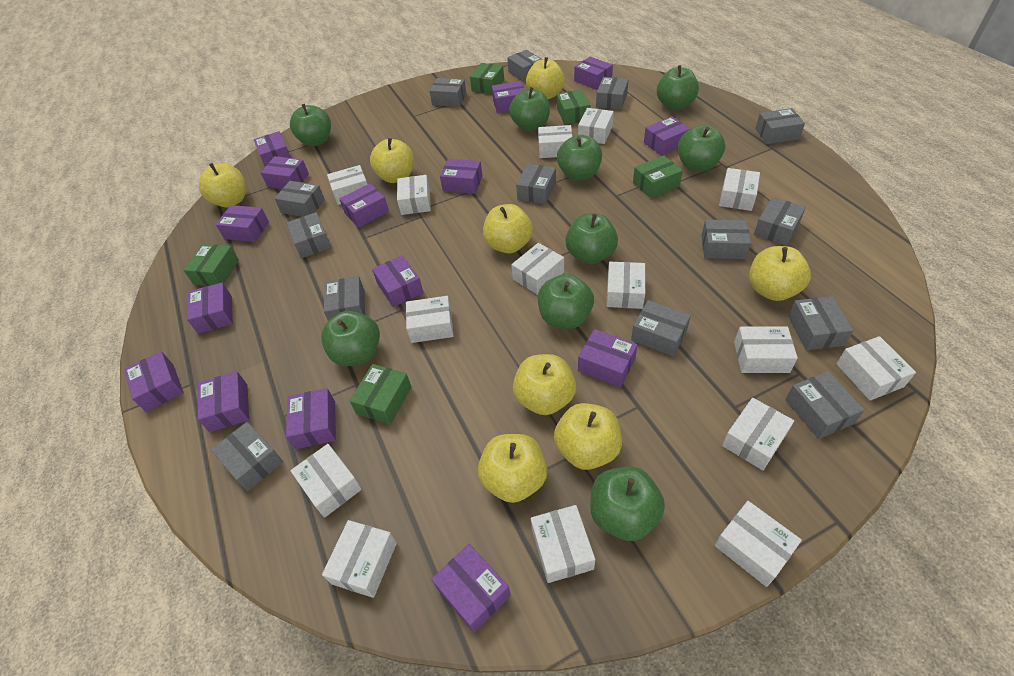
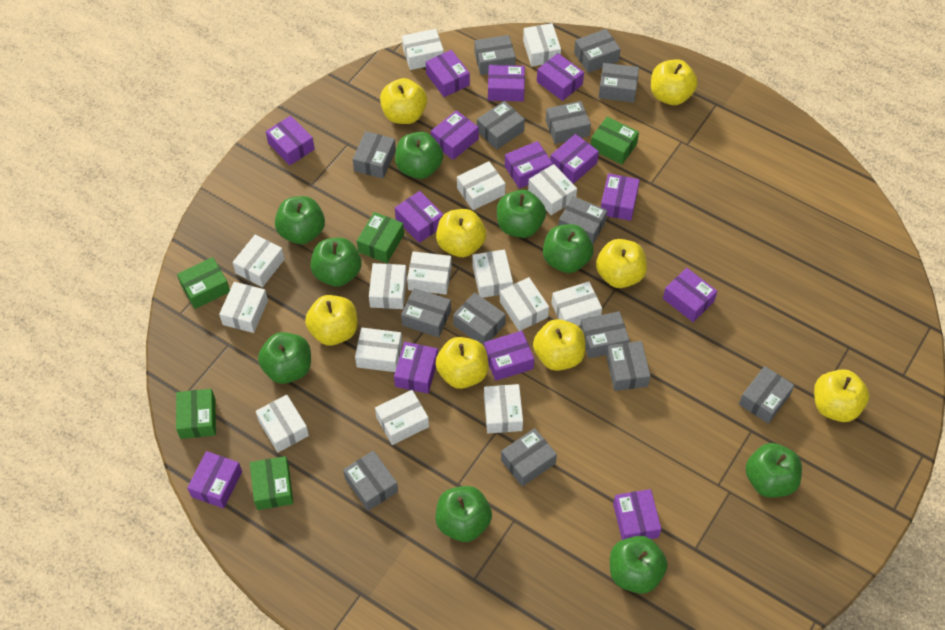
purple box: 15 -> 14

